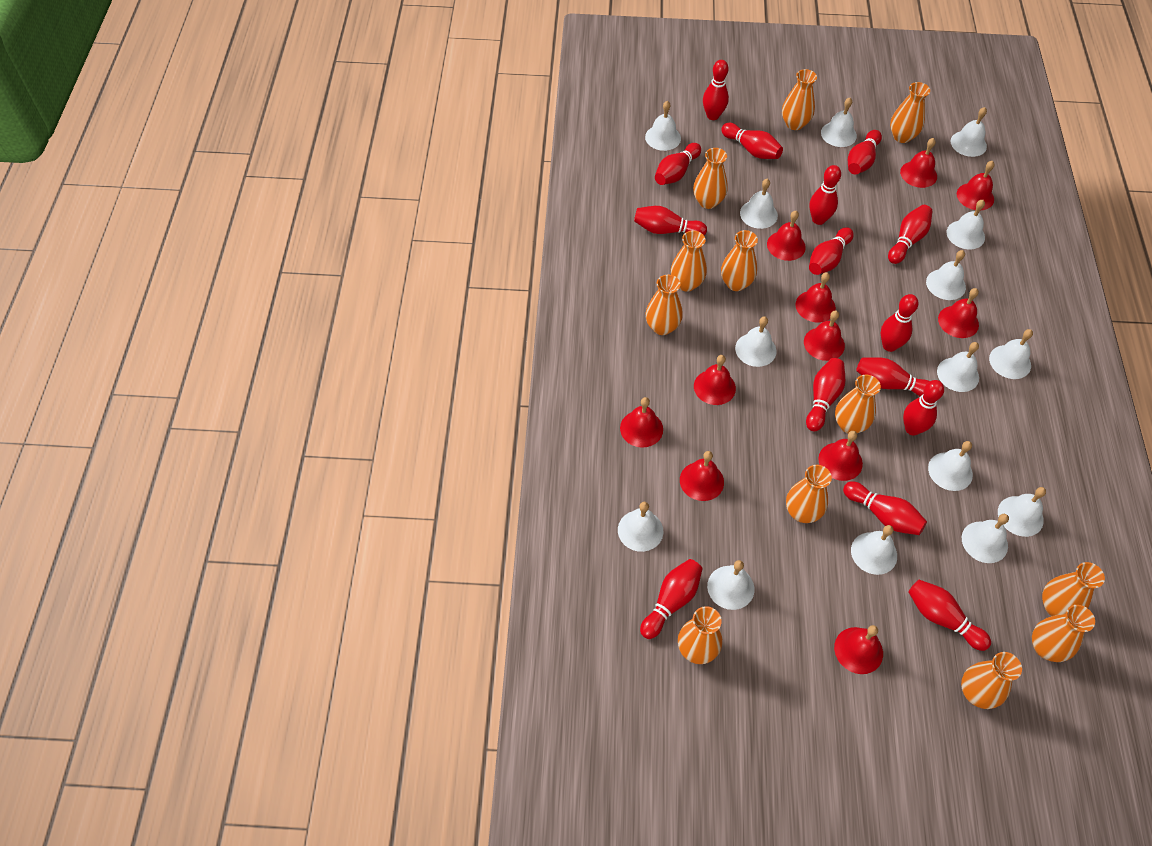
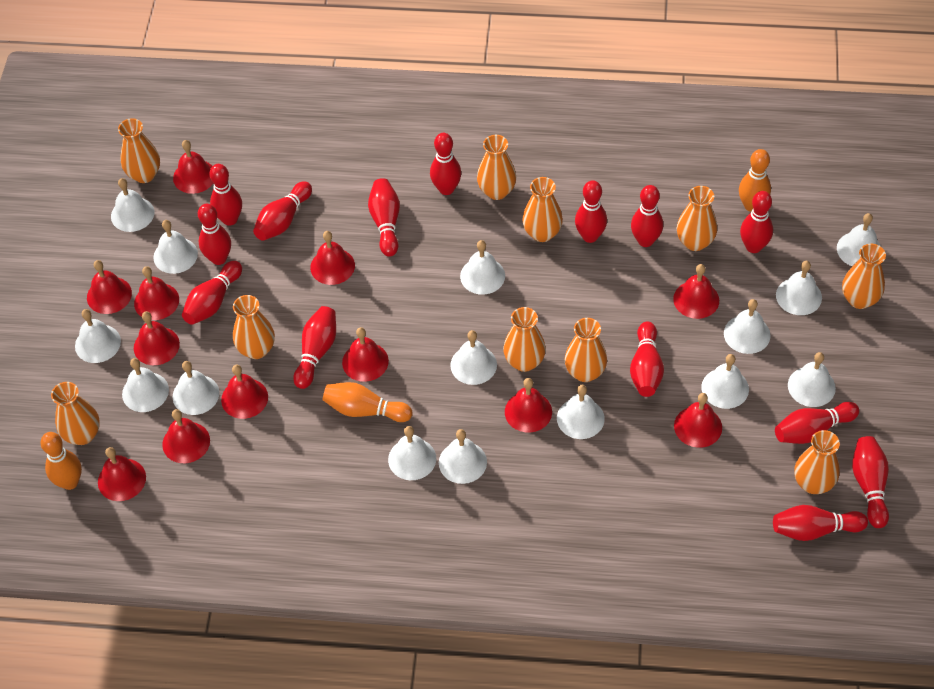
orange bowling pin: 0 -> 3
orange vase: 12 -> 10
red bell: 11 -> 12
red bowling pin: 15 -> 14

